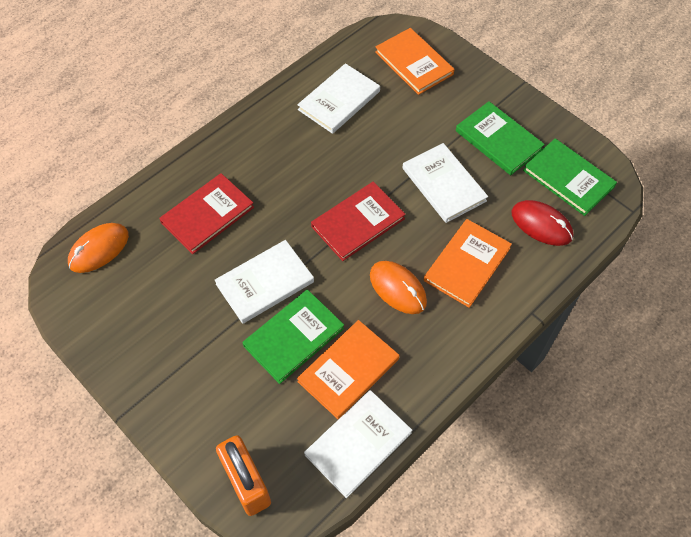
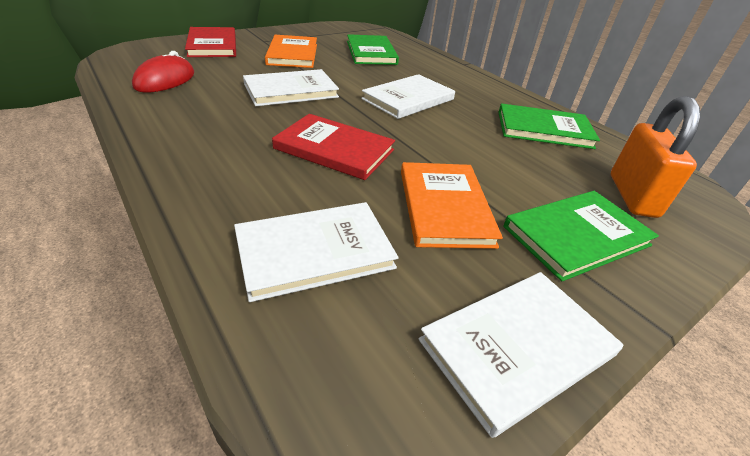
orange book: 3 -> 2
orange mouse: 2 -> 0

